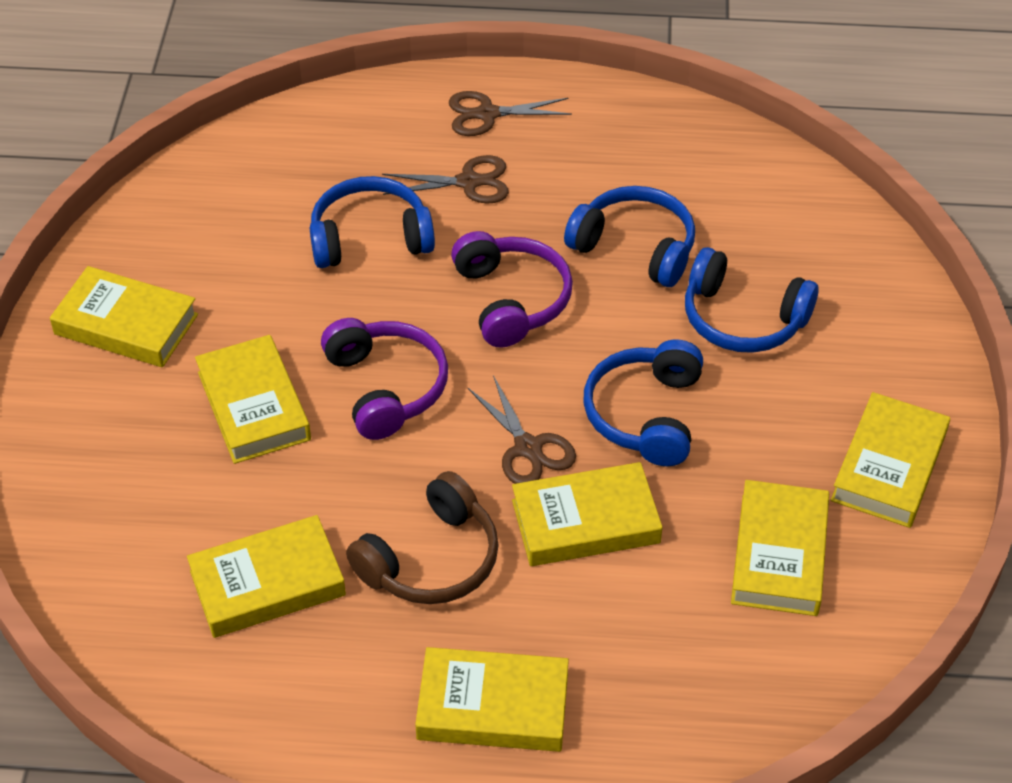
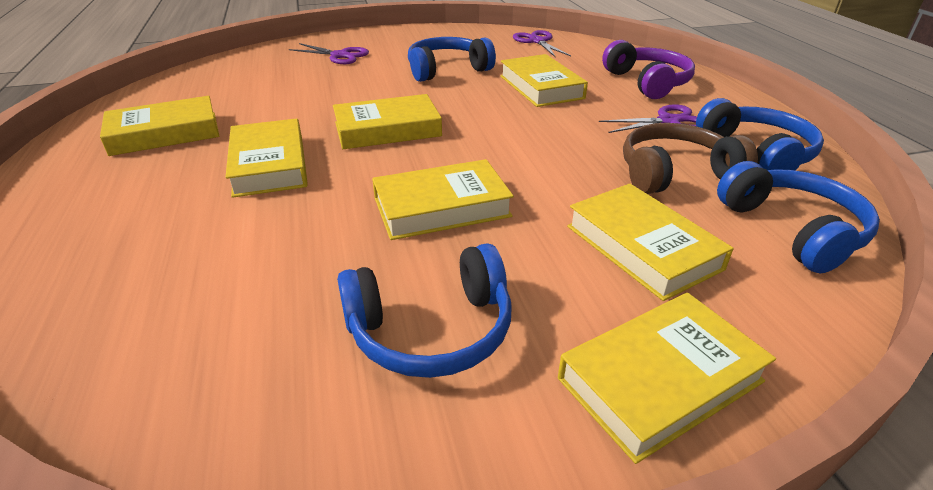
brown scissors: 3 -> 0
purple headphones: 2 -> 1
purple scissors: 0 -> 3

